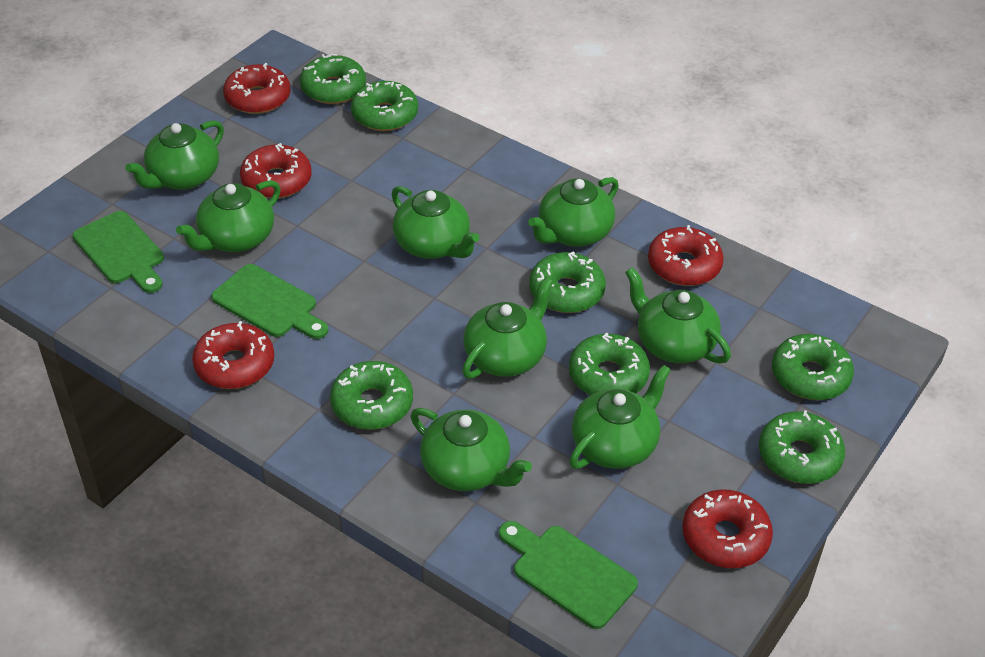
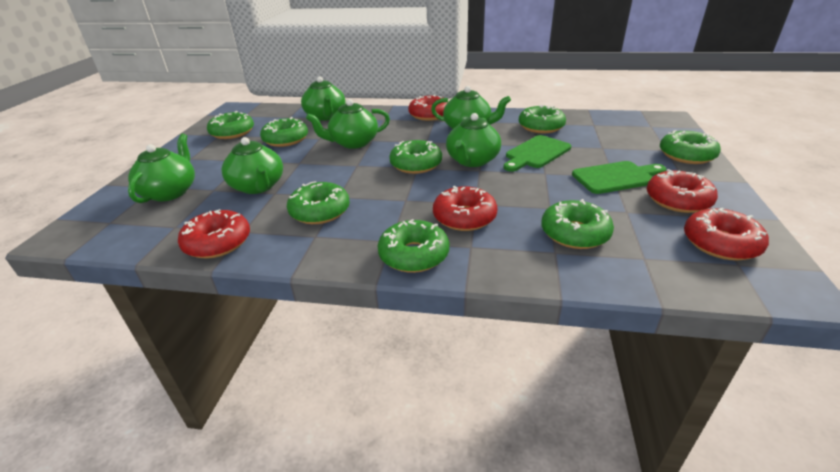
green cutting board: 3 -> 2
green donut: 7 -> 8
green teapot: 8 -> 6

